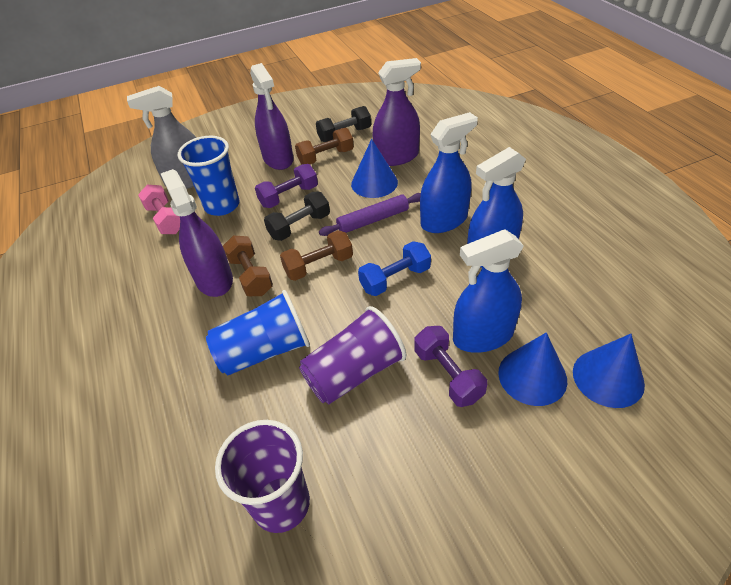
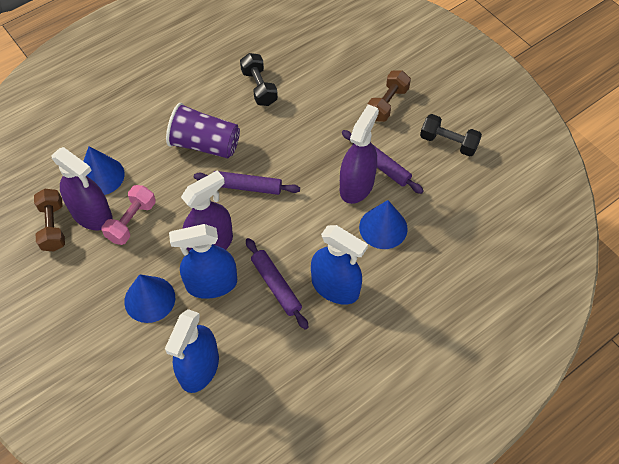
blue cup: 2 -> 0
blue dumbbell: 1 -> 0
brown dumbbell: 3 -> 2
grey spray bottle: 1 -> 0
purple cup: 2 -> 1
purple dumbbell: 2 -> 0
purple rolling pin: 1 -> 3

